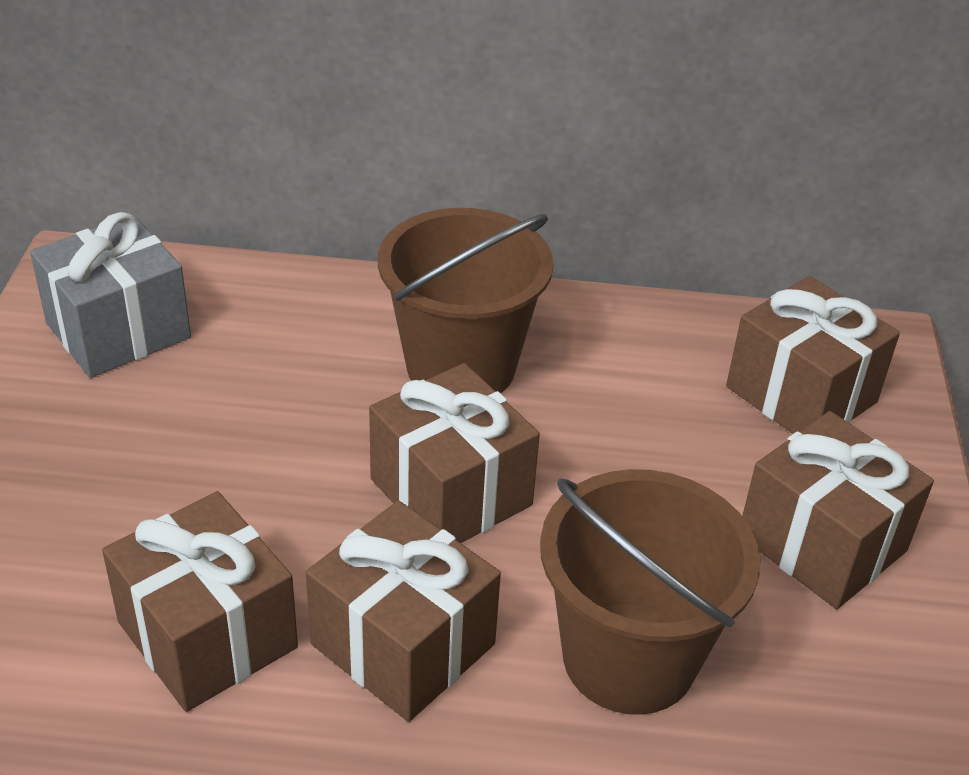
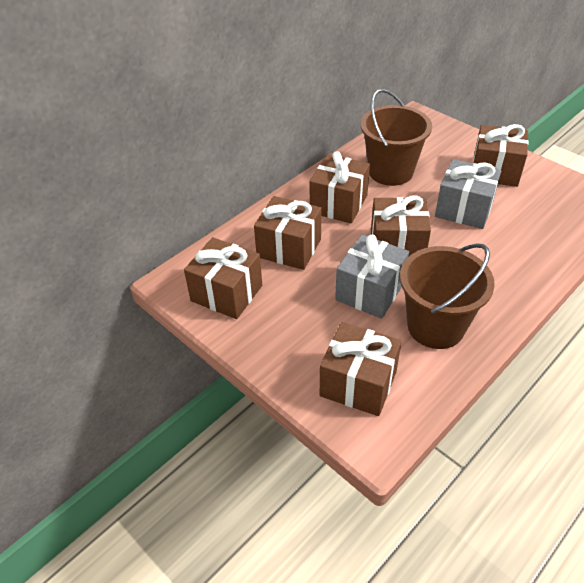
brown gift: 5 -> 6
grey gift: 1 -> 2

